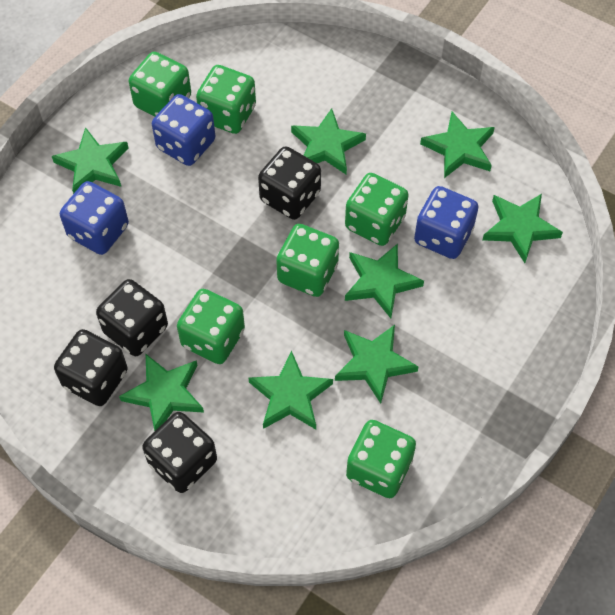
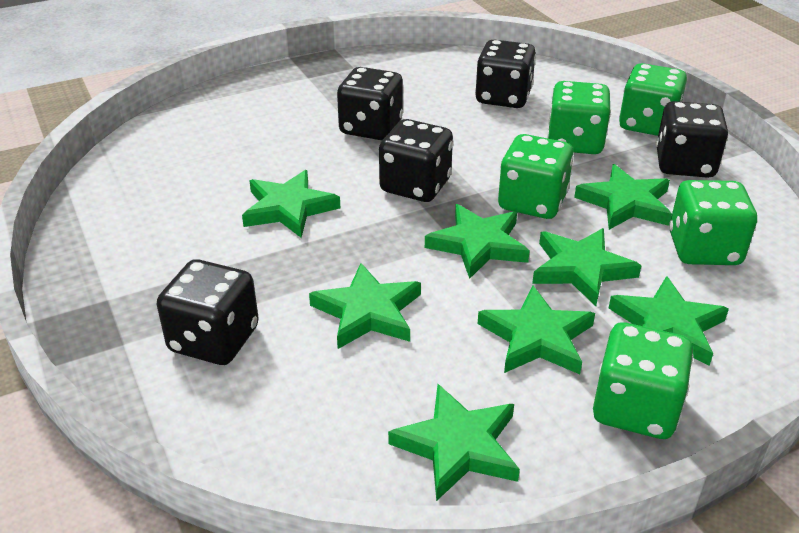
black dice: 4 -> 5
blue dice: 3 -> 0
green dice: 6 -> 5

